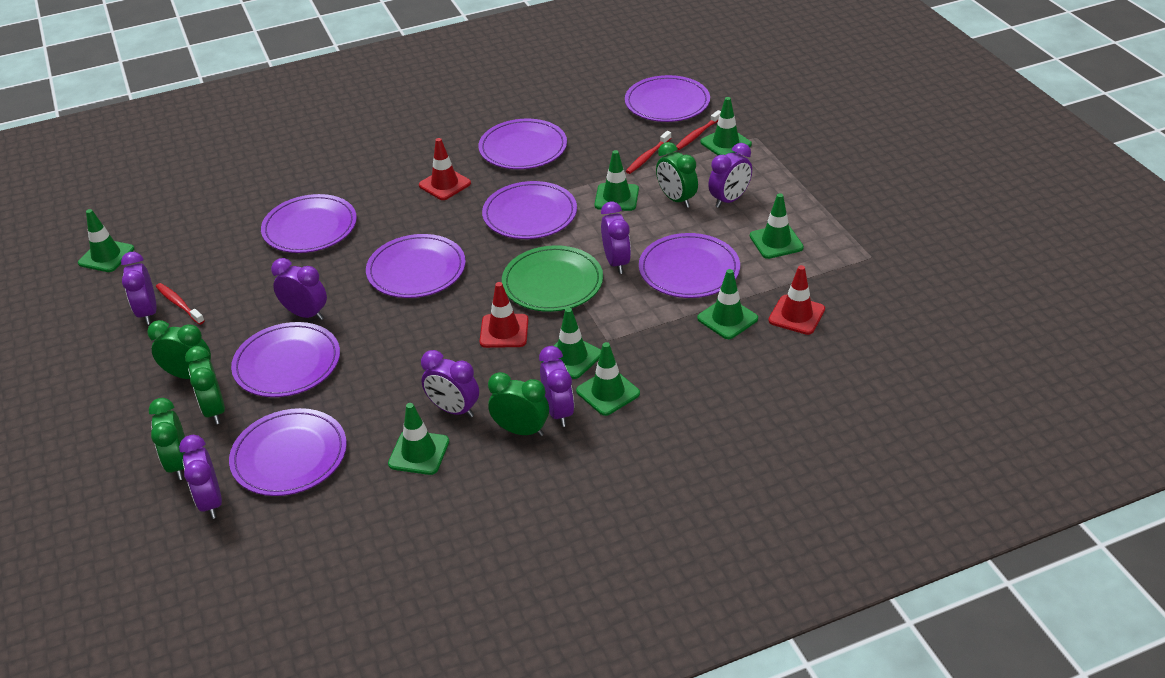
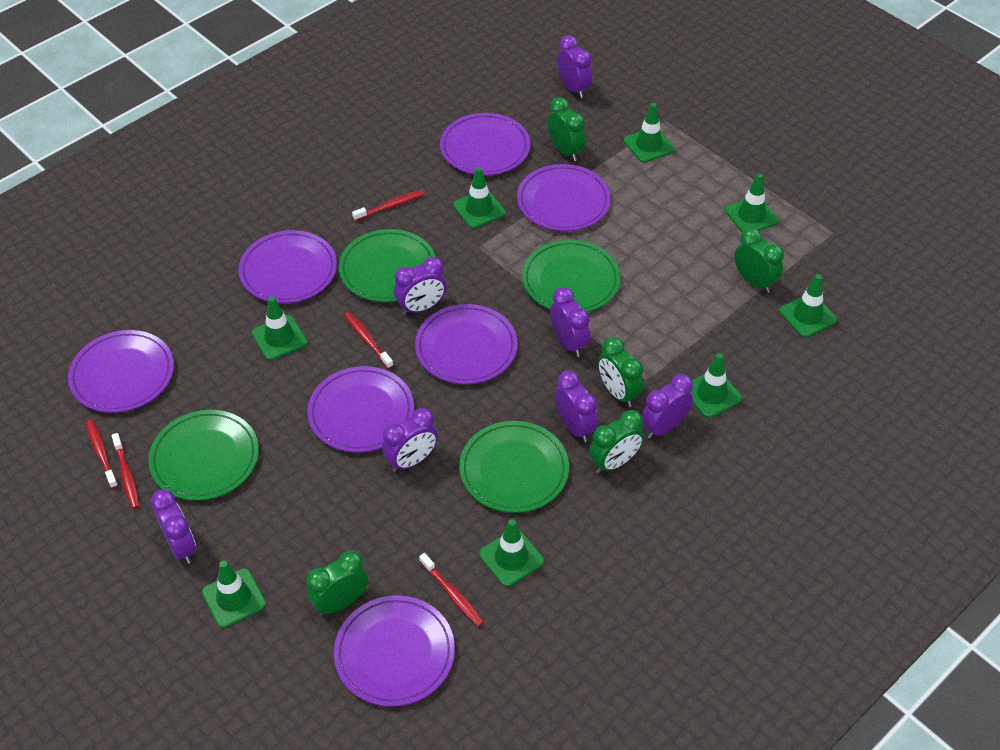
green plate: 1 -> 4
purple plate: 8 -> 7
red toothbrush: 3 -> 5
red traffic cone: 3 -> 0

